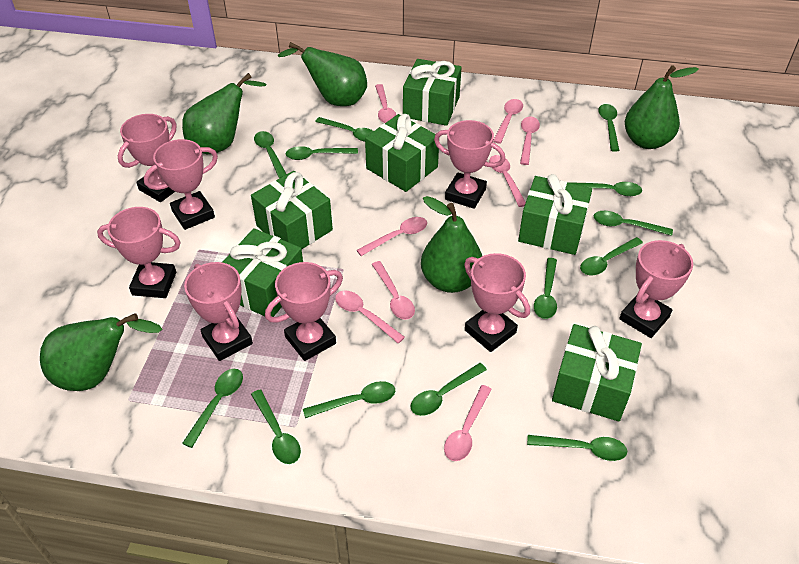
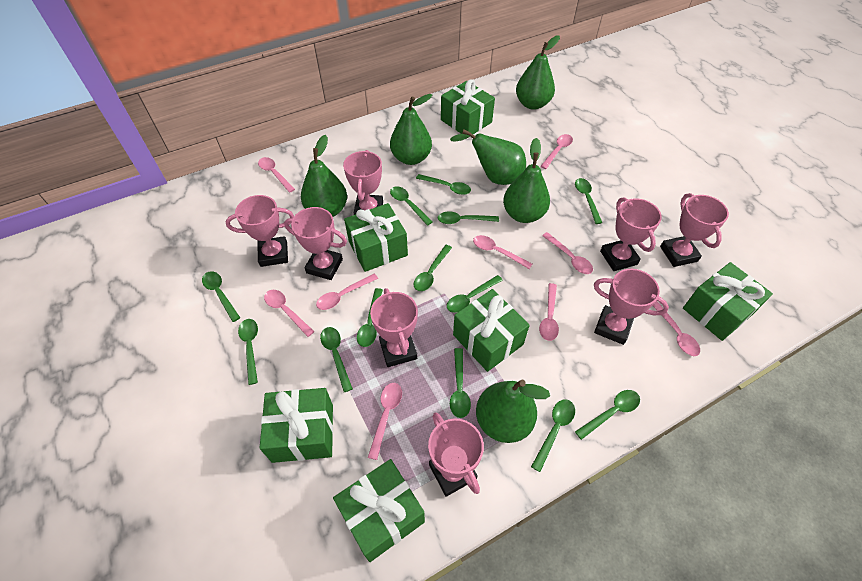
green pear: 5 -> 6
pink spoon: 8 -> 9

